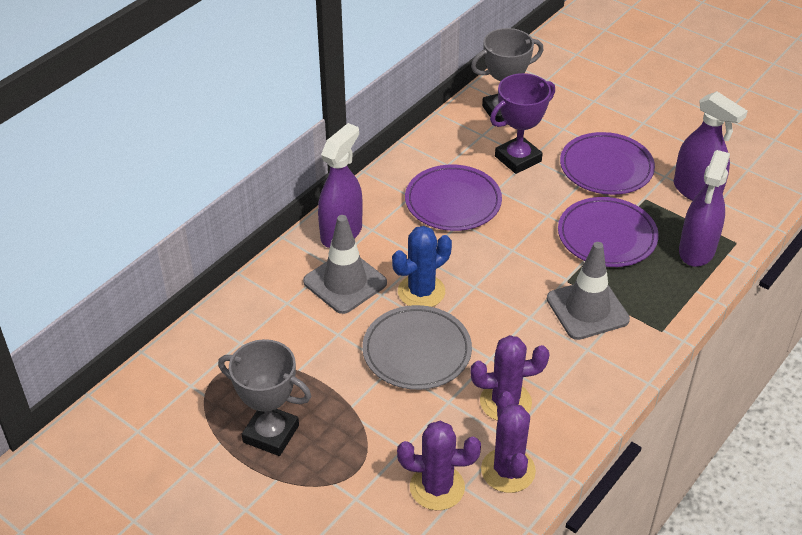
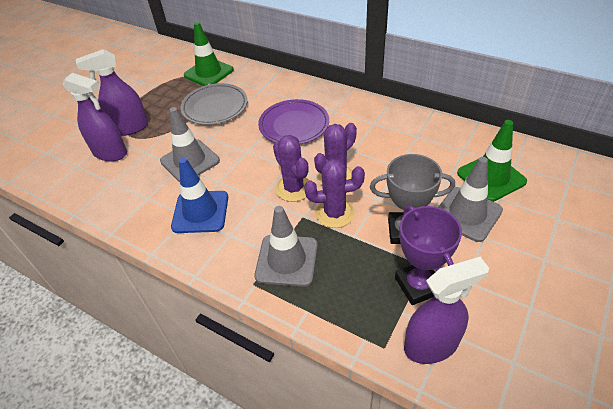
blue cactus: 1 -> 0
blue traffic cone: 0 -> 1
green traffic cone: 0 -> 2
grey traffic cone: 2 -> 3
grey trophy: 2 -> 1
purple plate: 3 -> 1

